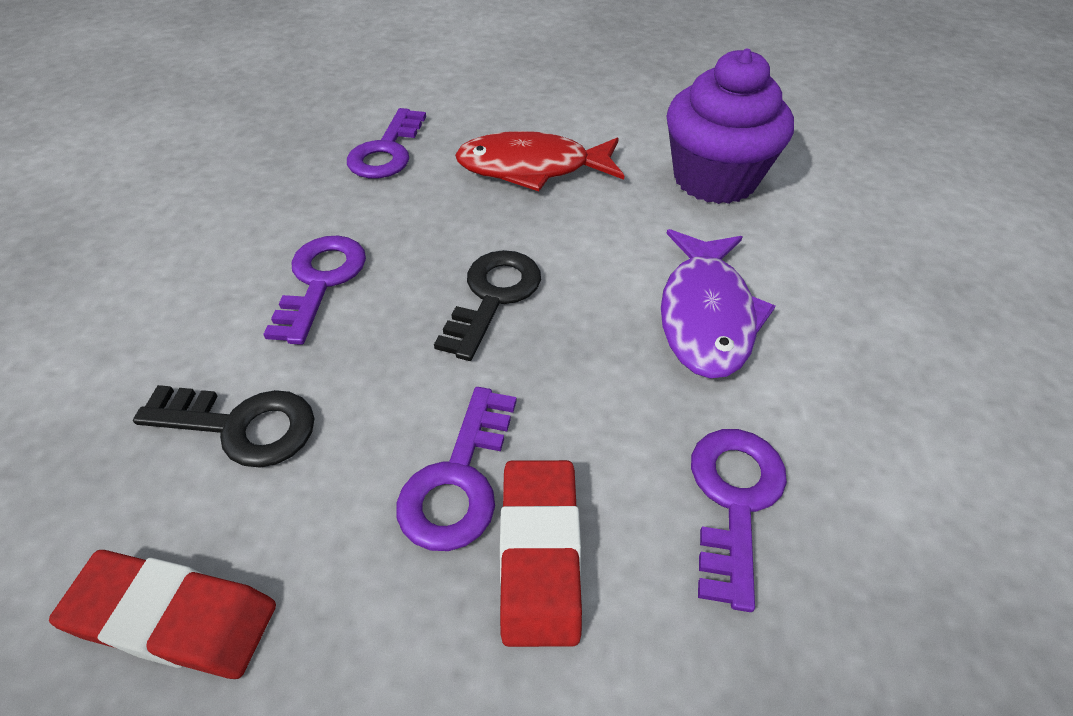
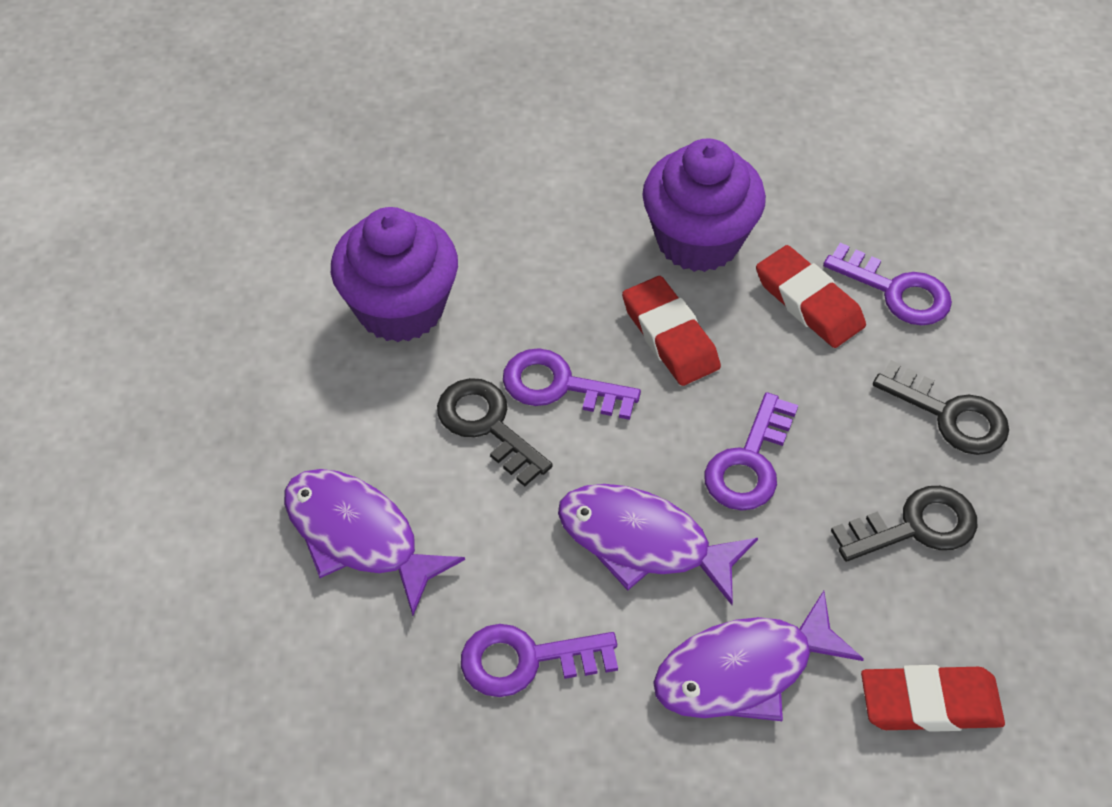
black key: 2 -> 3
purple cupcake: 1 -> 2
purple fish: 1 -> 3
red eraser: 2 -> 3
red fish: 1 -> 0

